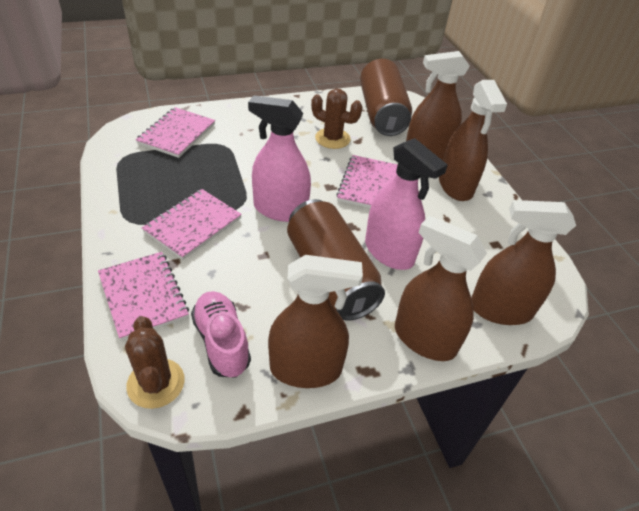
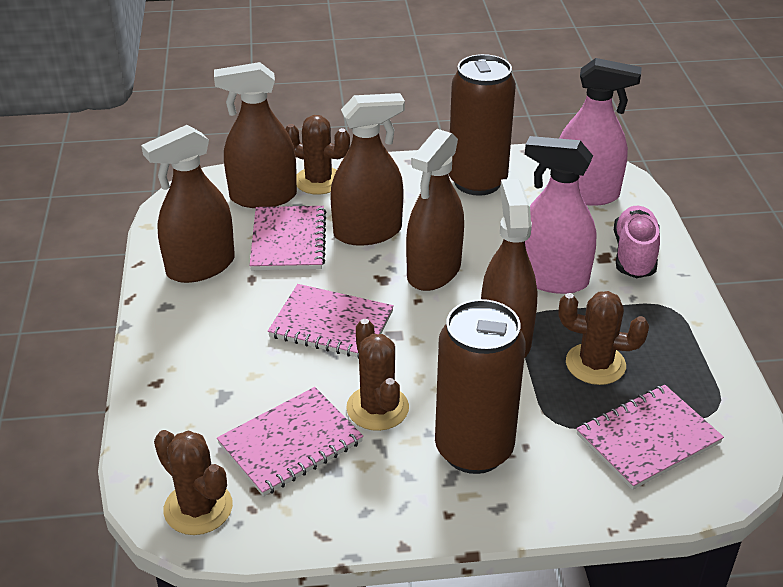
brown cactus: 2 -> 4

